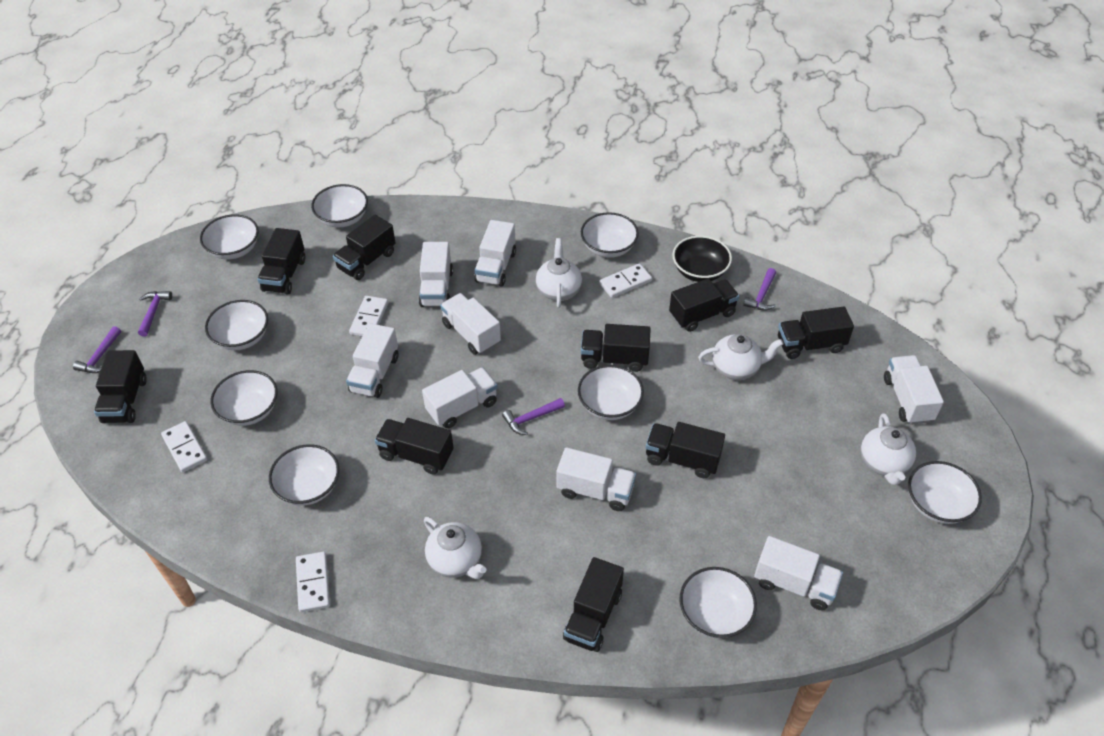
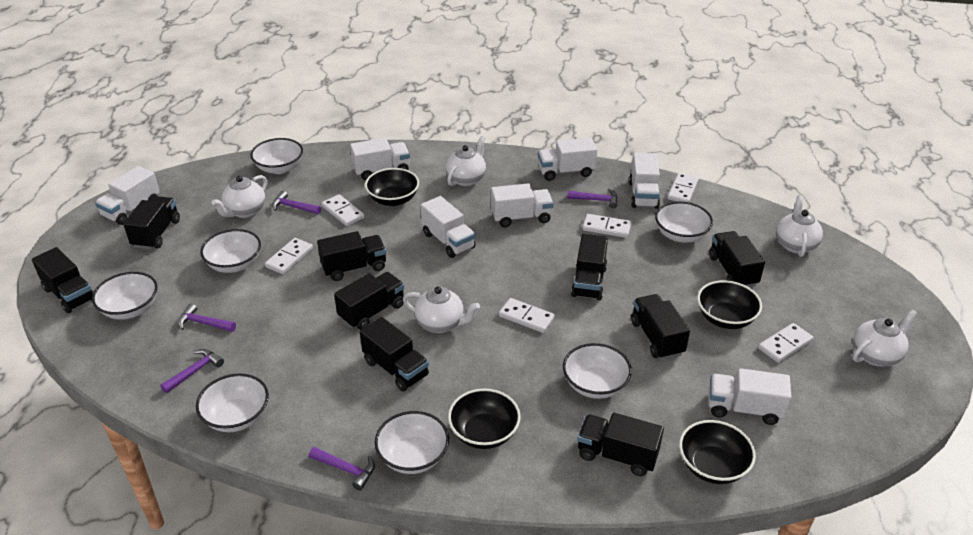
black bowl: 1 -> 4
purple hammer: 4 -> 5
white bowl: 9 -> 7
white domino: 4 -> 6
white teapot: 4 -> 5
white truck: 8 -> 7

